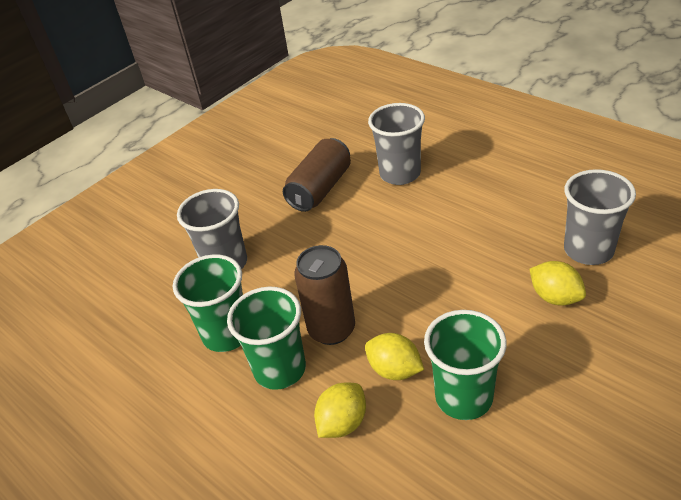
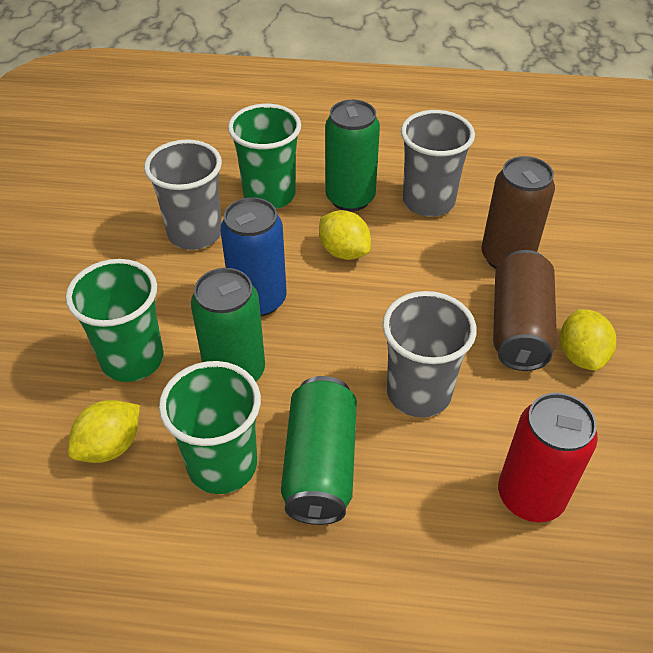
blue can: 0 -> 1
green can: 0 -> 3
red can: 0 -> 1

